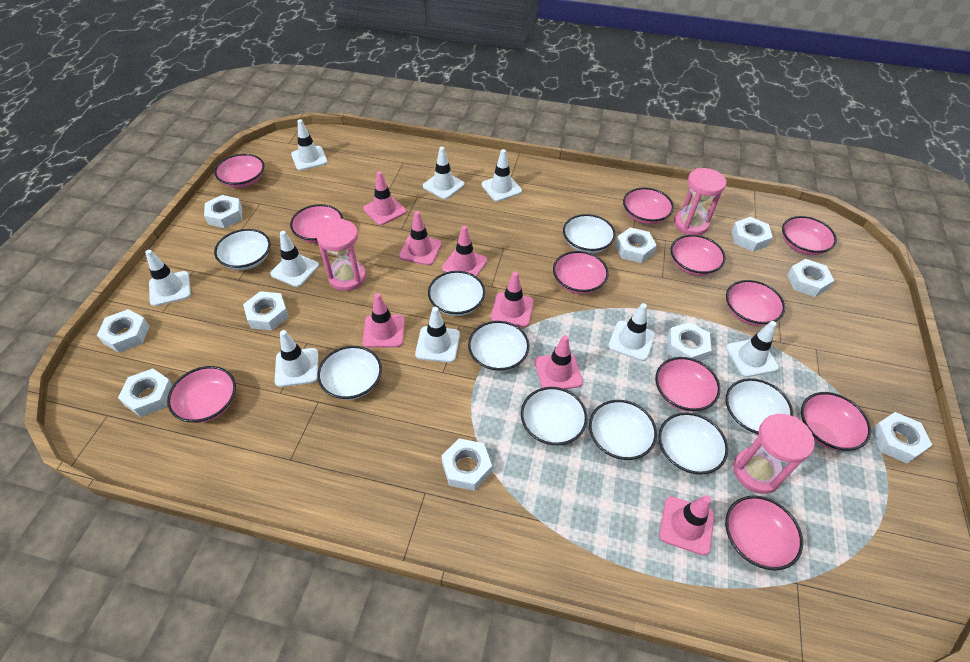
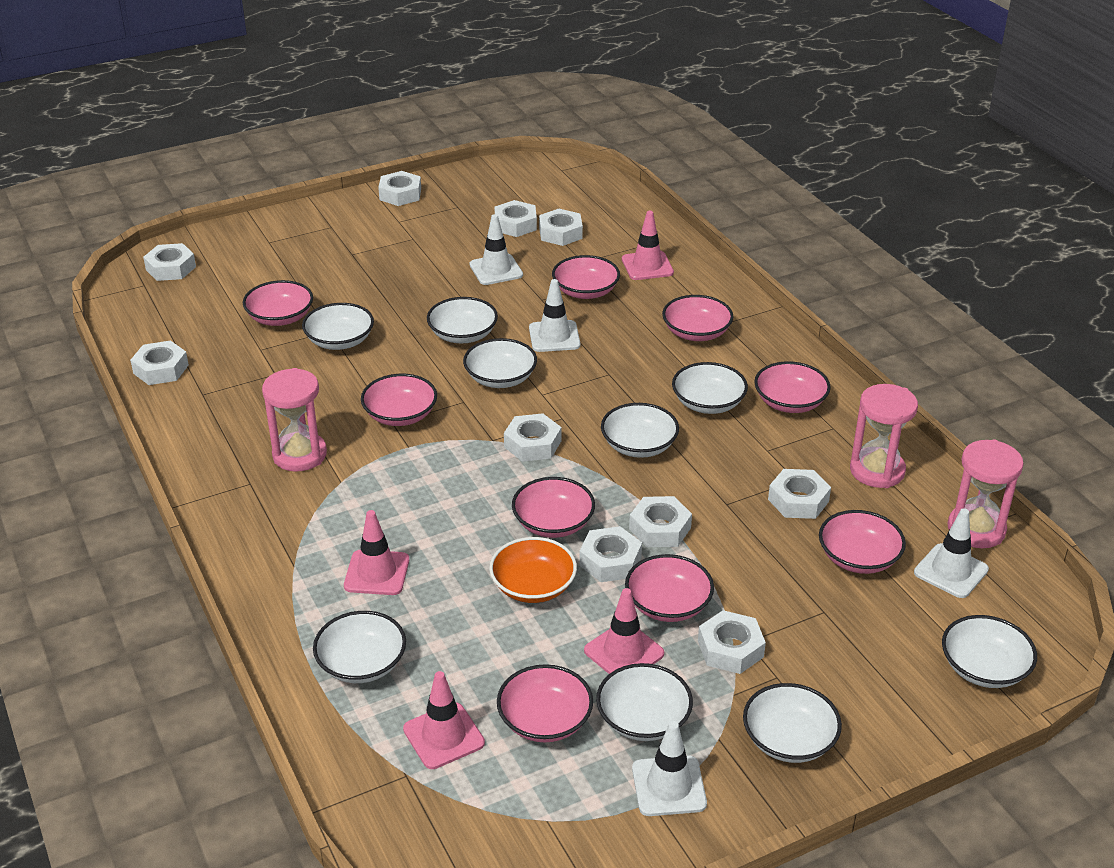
orange bowl: 0 -> 1
pink bowl: 11 -> 9
pink traffic cone: 7 -> 4
white traffic cone: 9 -> 4

